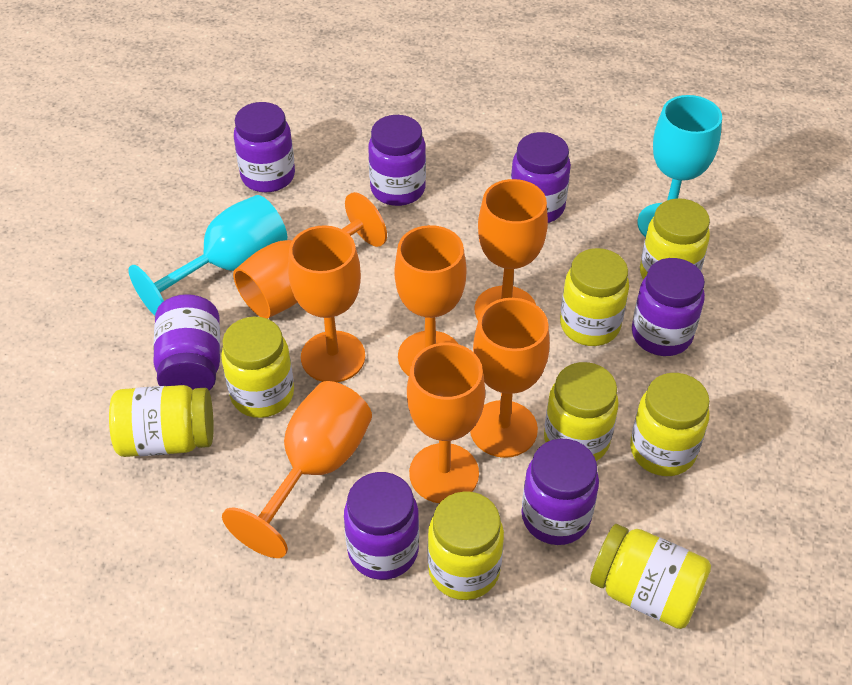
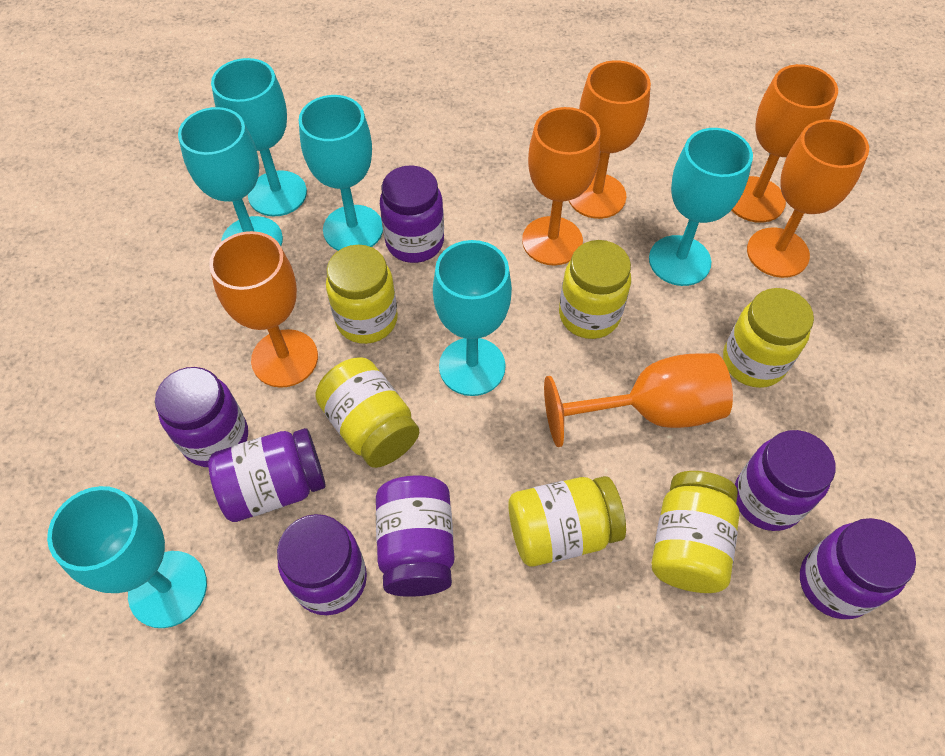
orange goblet: 7 -> 6
turquoise goblet: 2 -> 6
yellow jar: 8 -> 6

